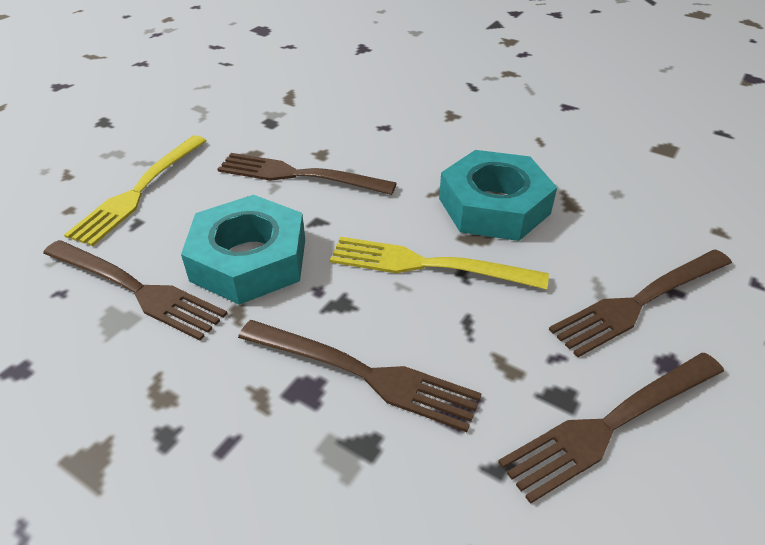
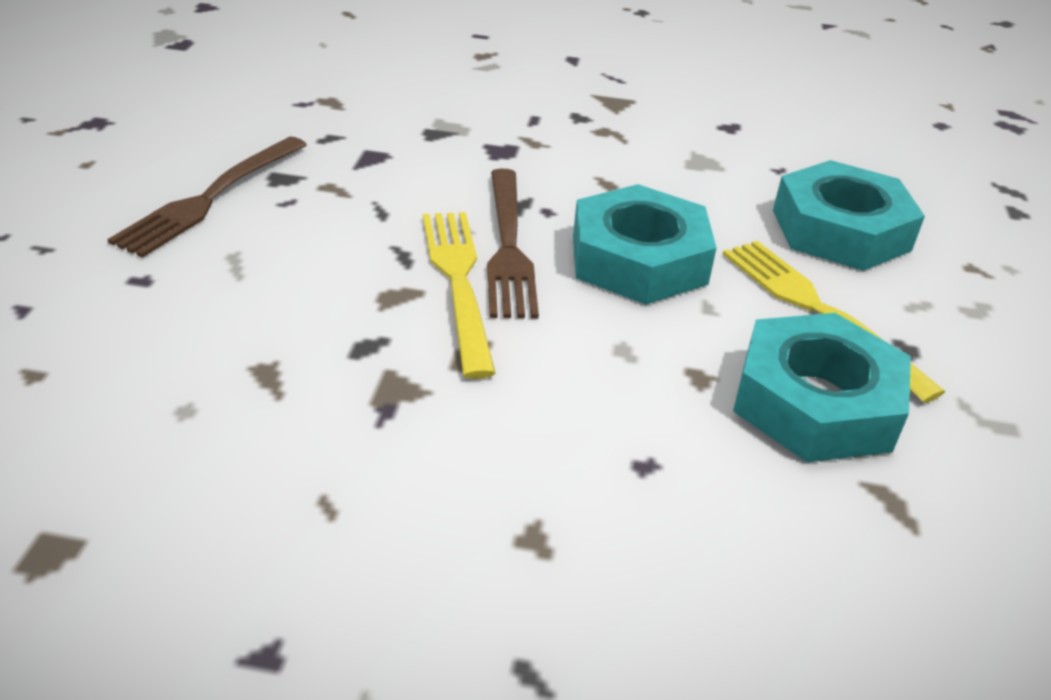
brown fork: 5 -> 2
turquoise nut: 2 -> 3

